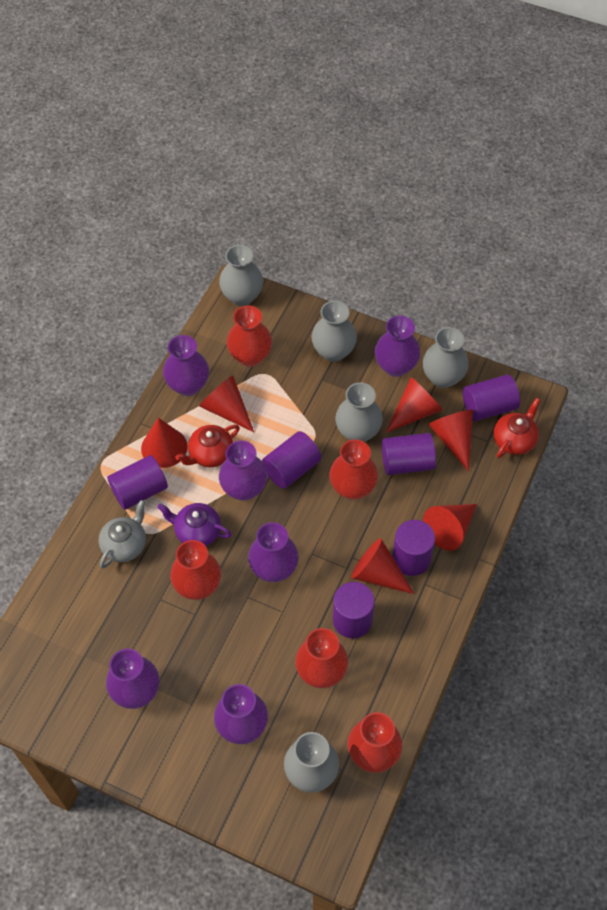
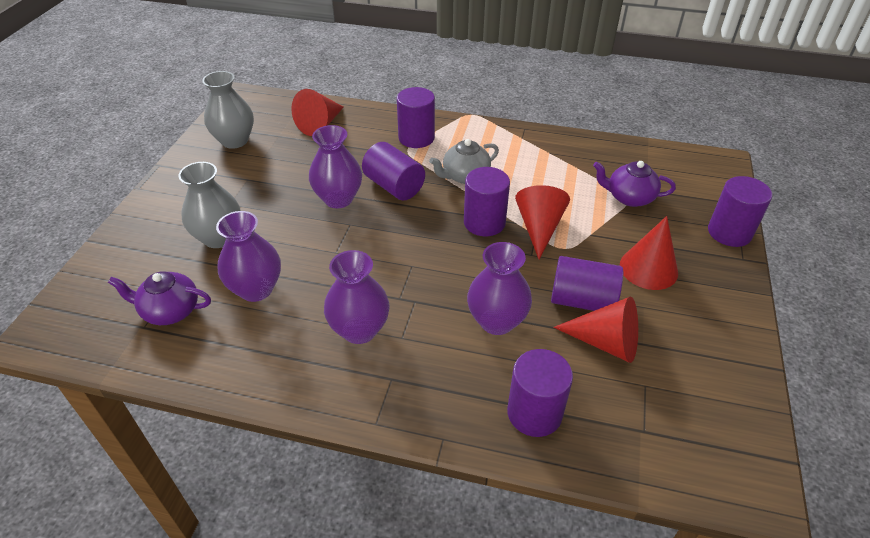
grey vase: 5 -> 2
purple teapot: 1 -> 2
purple vase: 6 -> 4
red cone: 6 -> 4
red teapot: 2 -> 0
red vase: 5 -> 0

